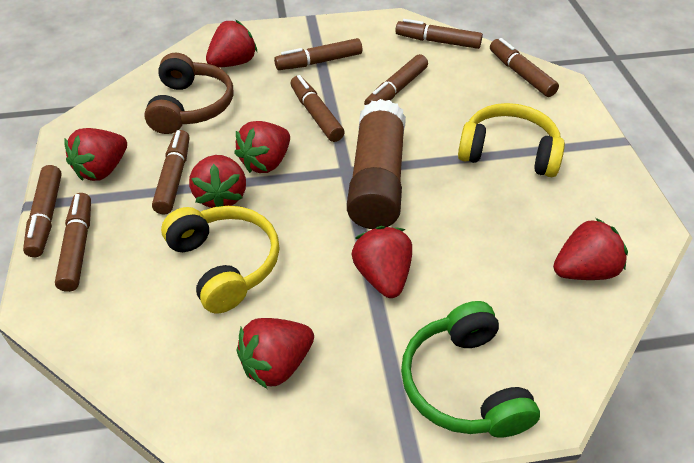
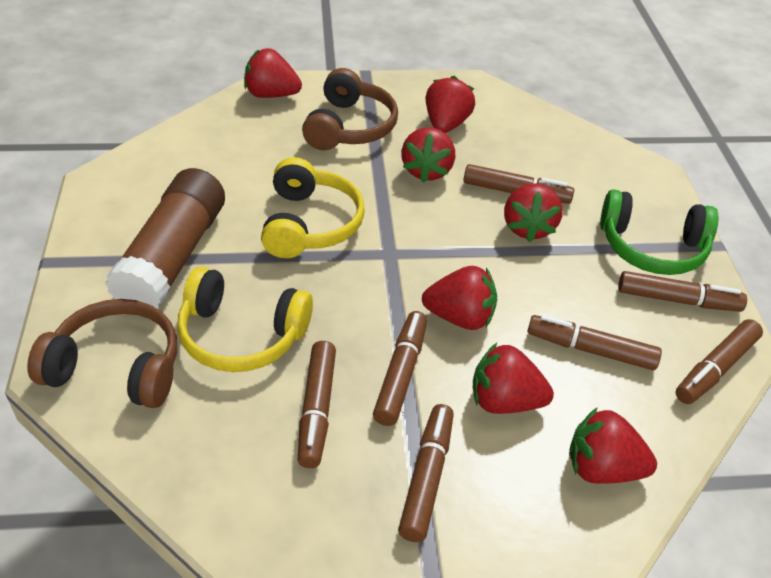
brown headphones: 1 -> 2
brown marker: 8 -> 7

